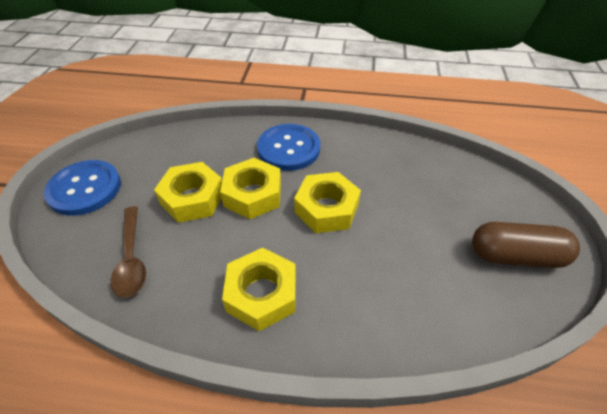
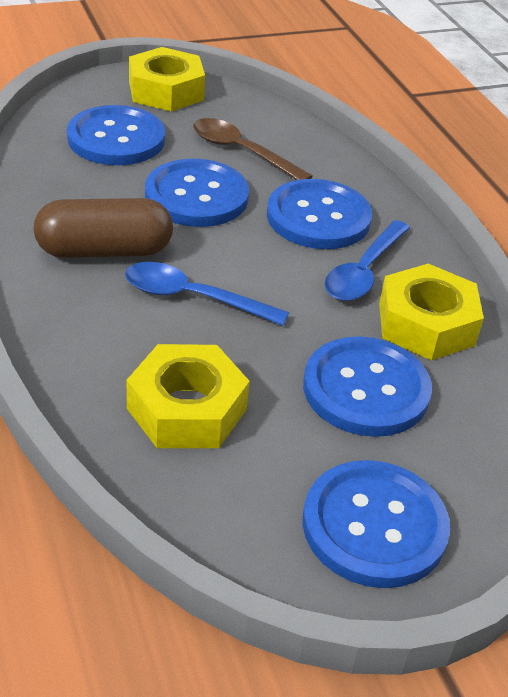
blue button: 2 -> 5
blue spoon: 0 -> 2
yellow nut: 4 -> 3

